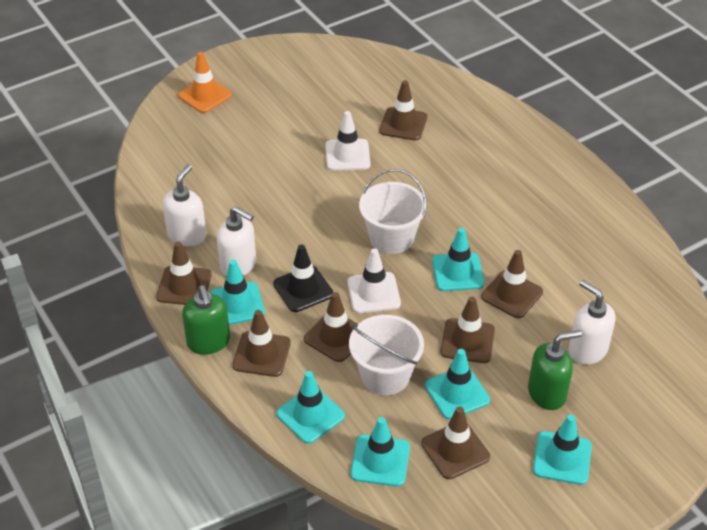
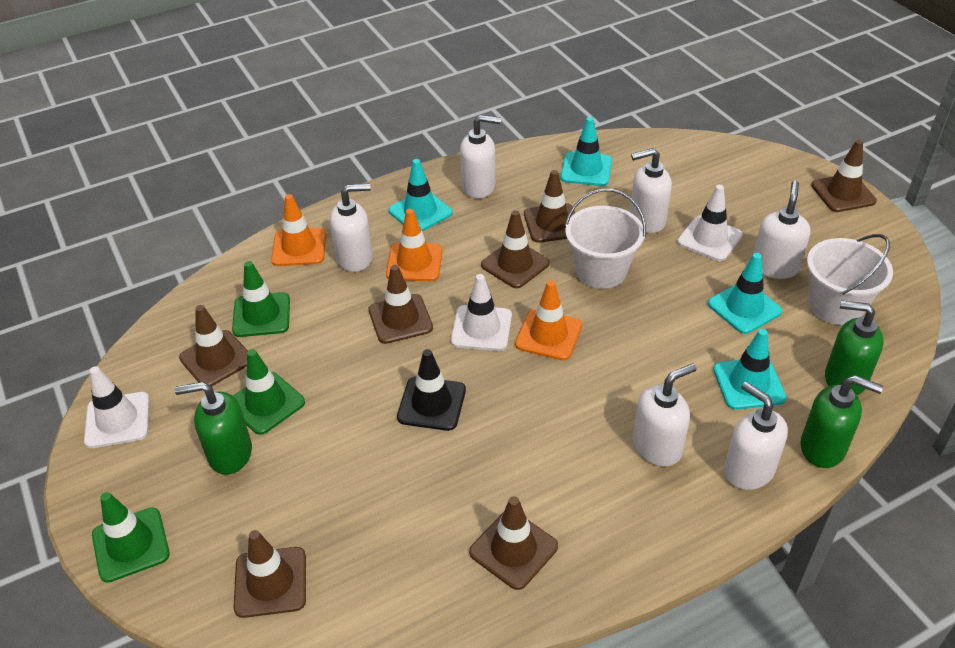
green soap dispenser: 2 -> 3
green traffic cone: 0 -> 3
orange traffic cone: 1 -> 3
turquoise traffic cone: 6 -> 4
white soap dispenser: 3 -> 6
white traffic cone: 2 -> 3

